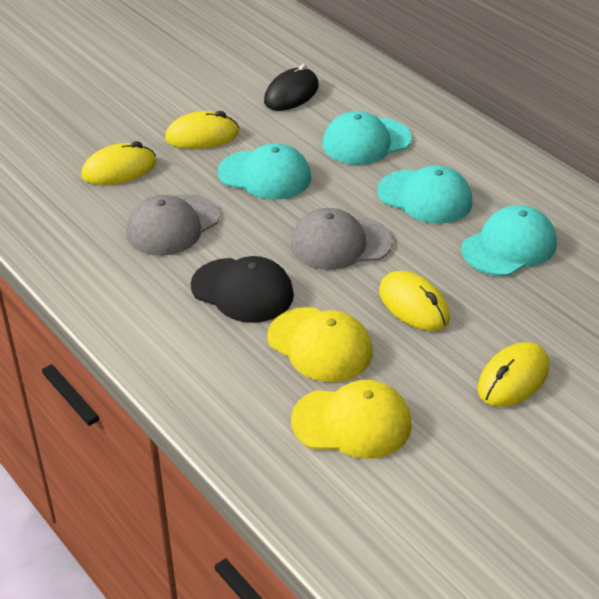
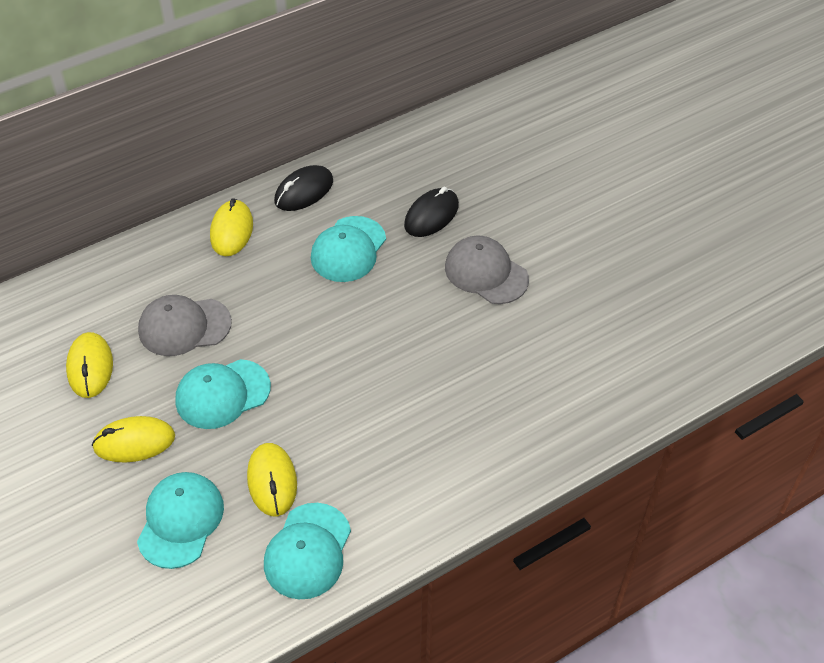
black cap: 1 -> 0
black mouse: 1 -> 2
yellow cap: 2 -> 0

